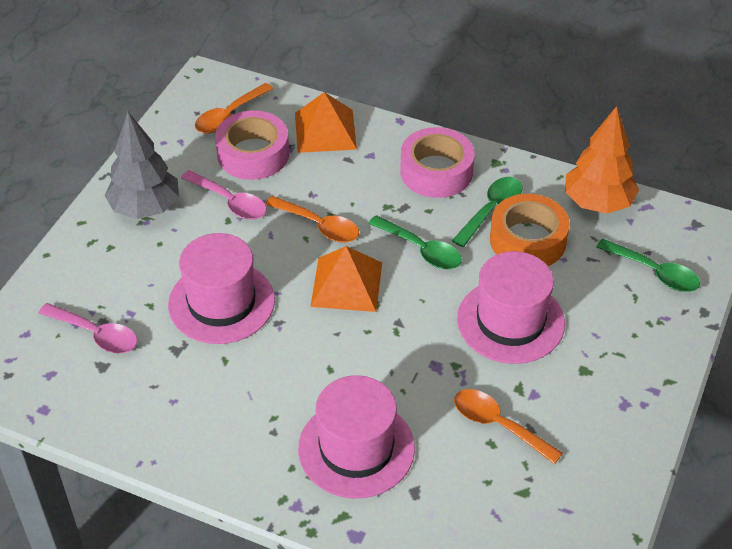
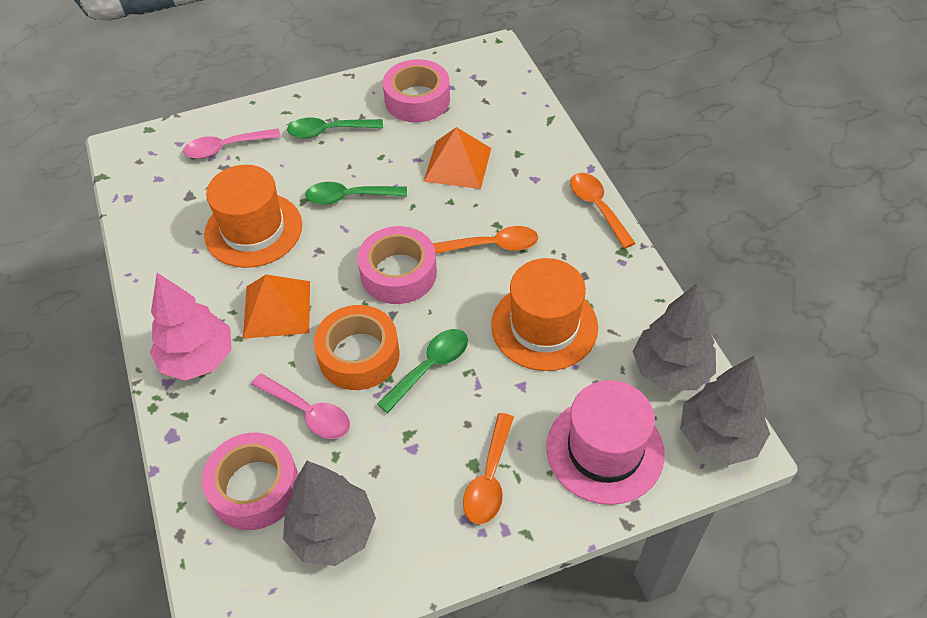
grey tree: 1 -> 3
orange hat: 0 -> 2
orange tree: 1 -> 0
pink hat: 3 -> 1
pink tape: 2 -> 3
pink tree: 0 -> 1

